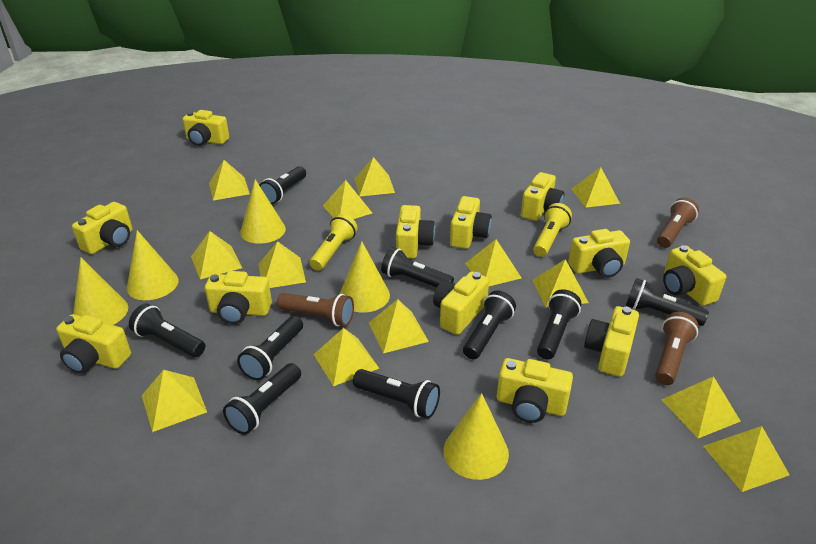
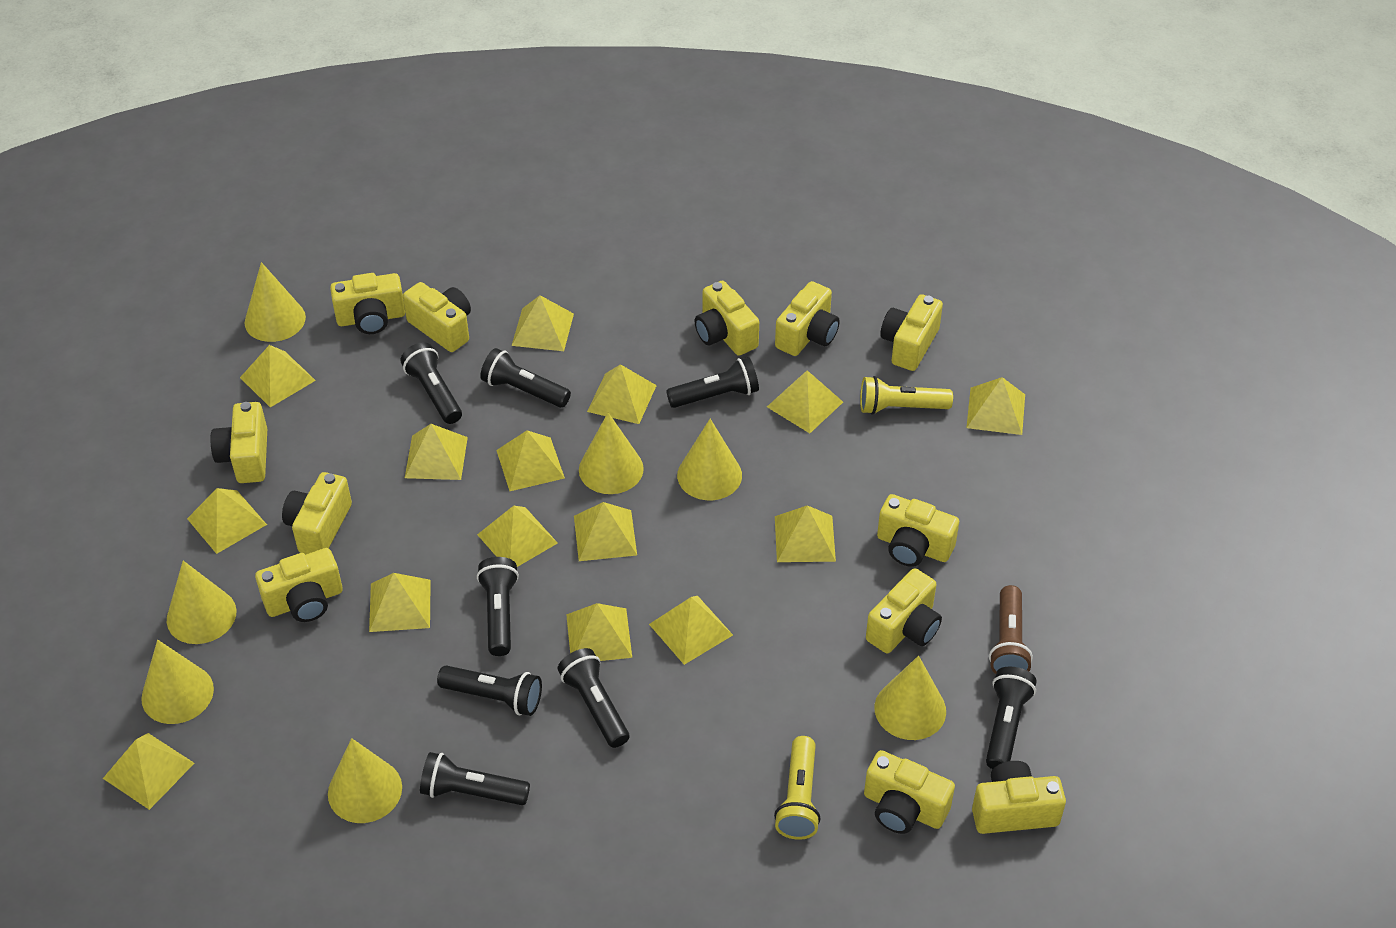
black flashlight: 9 -> 8
brown flashlight: 3 -> 1
yellow cone: 5 -> 7
yellow pyramid: 13 -> 15

